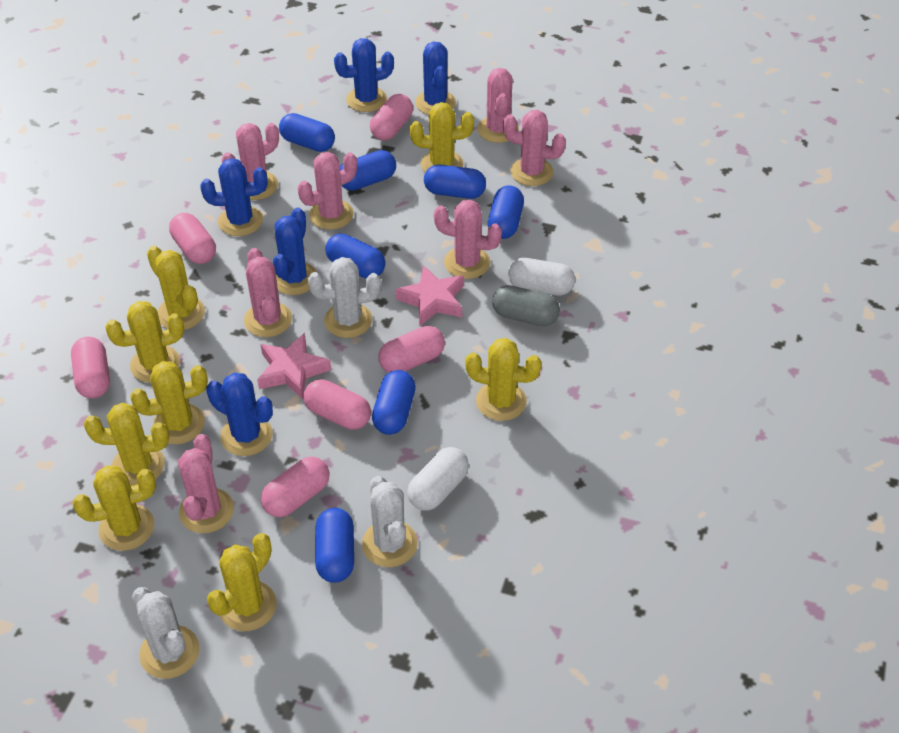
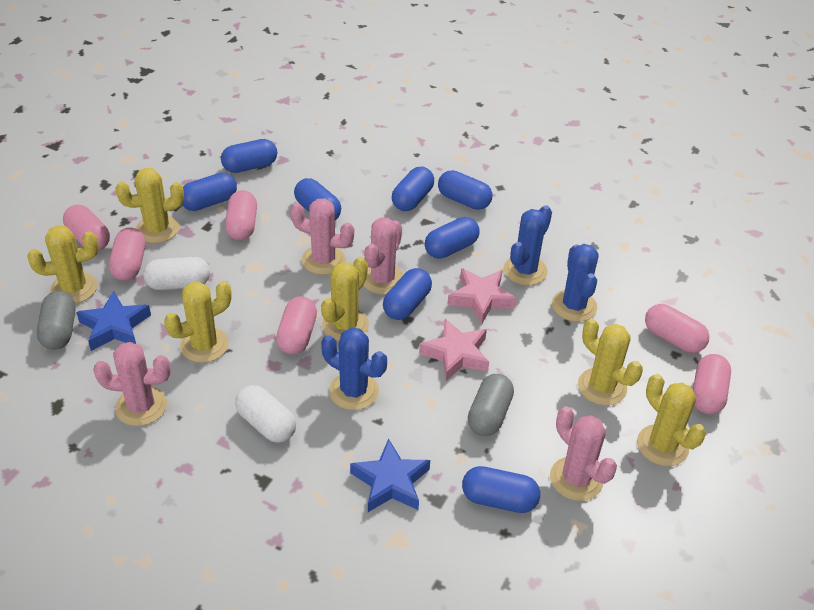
blue cactus: 5 -> 3
blue capsule: 7 -> 8
blue star: 0 -> 2
grey capsule: 1 -> 2
pink cactus: 7 -> 4
white cactus: 3 -> 0
yellow cactus: 8 -> 6

